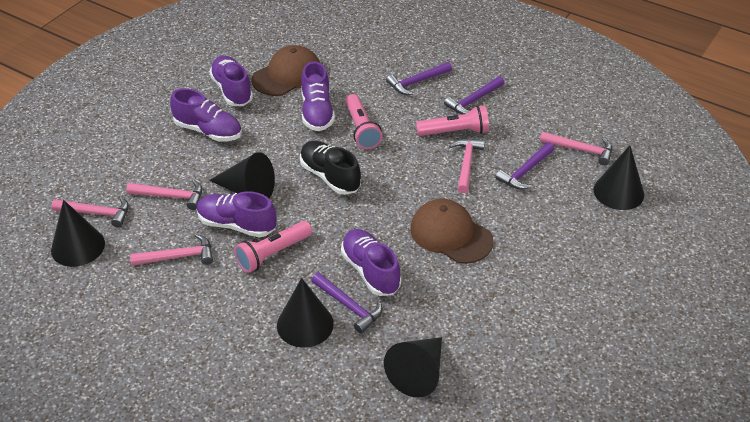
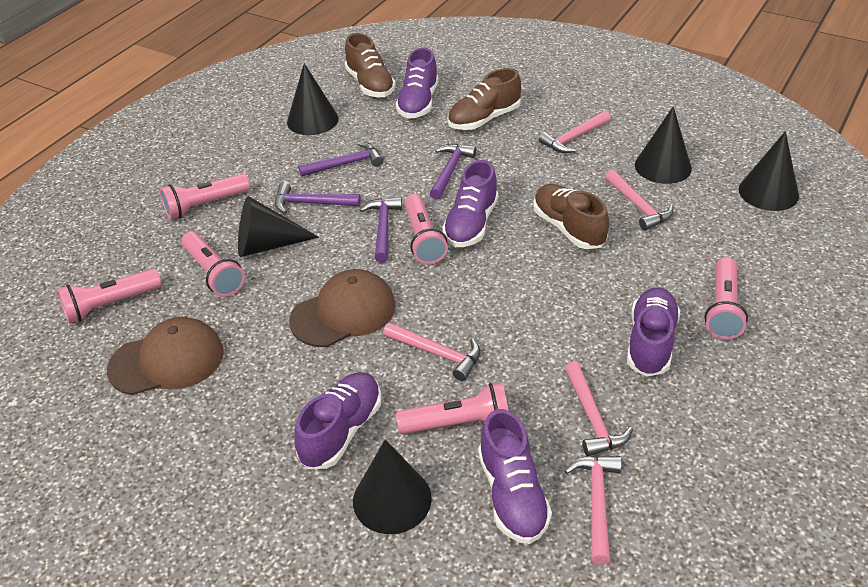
black shoe: 1 -> 0
brown shoe: 0 -> 3
pink flashlight: 3 -> 6

